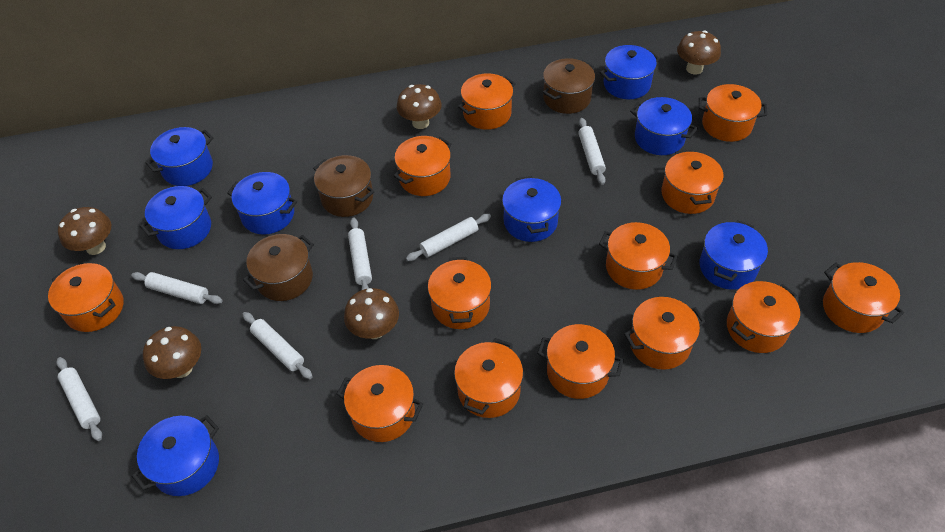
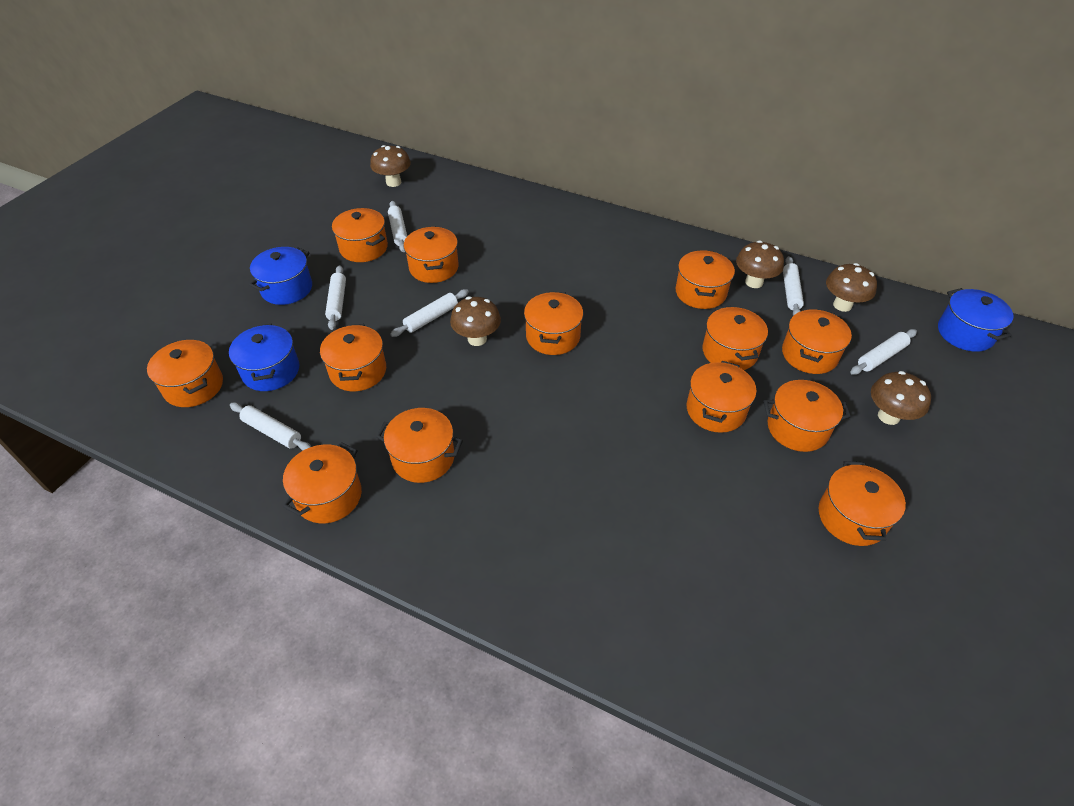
blue pot: 8 -> 3
brown pot: 3 -> 0

